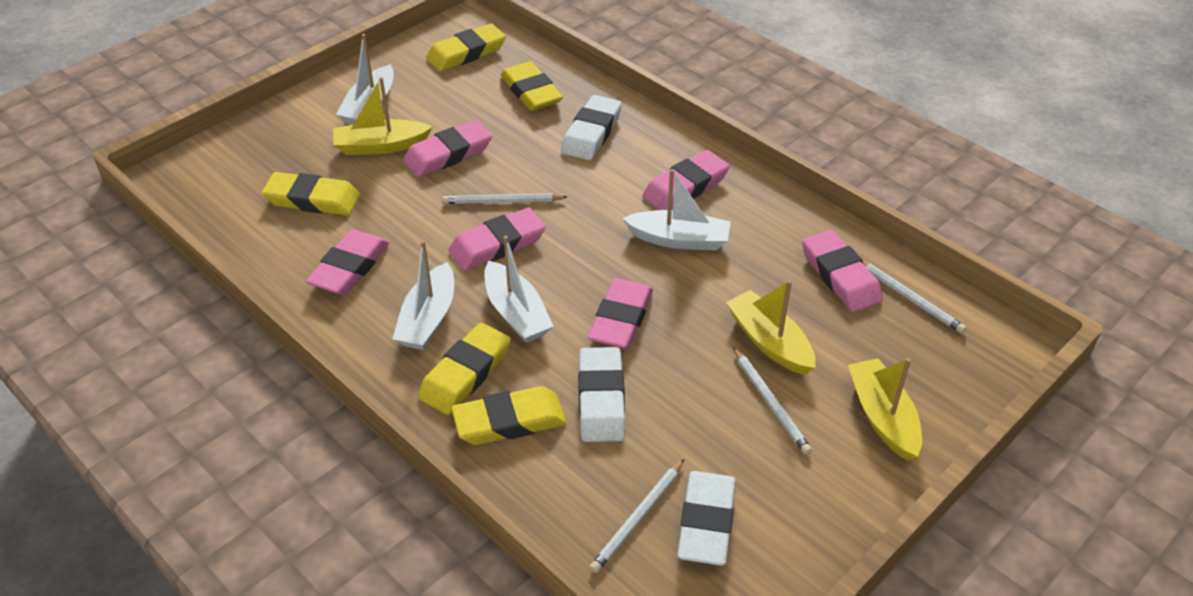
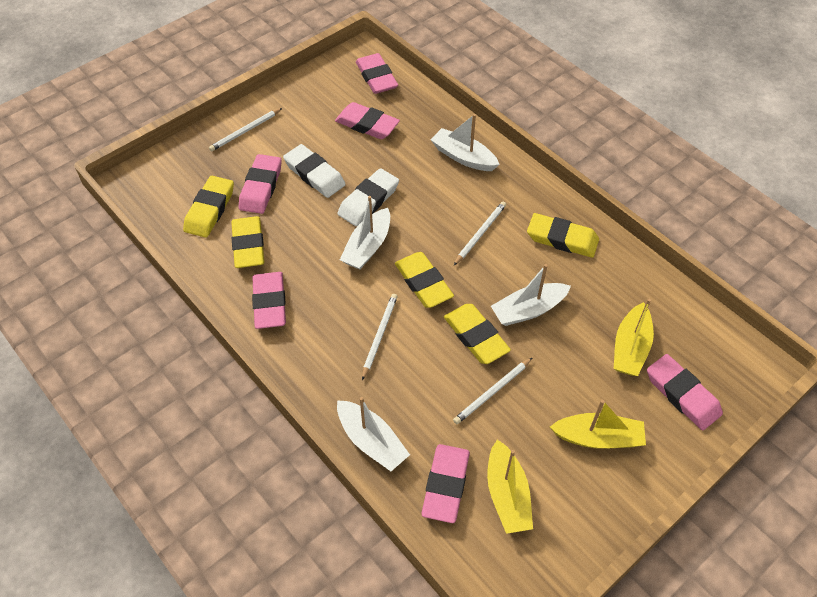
white eraser: 3 -> 2

